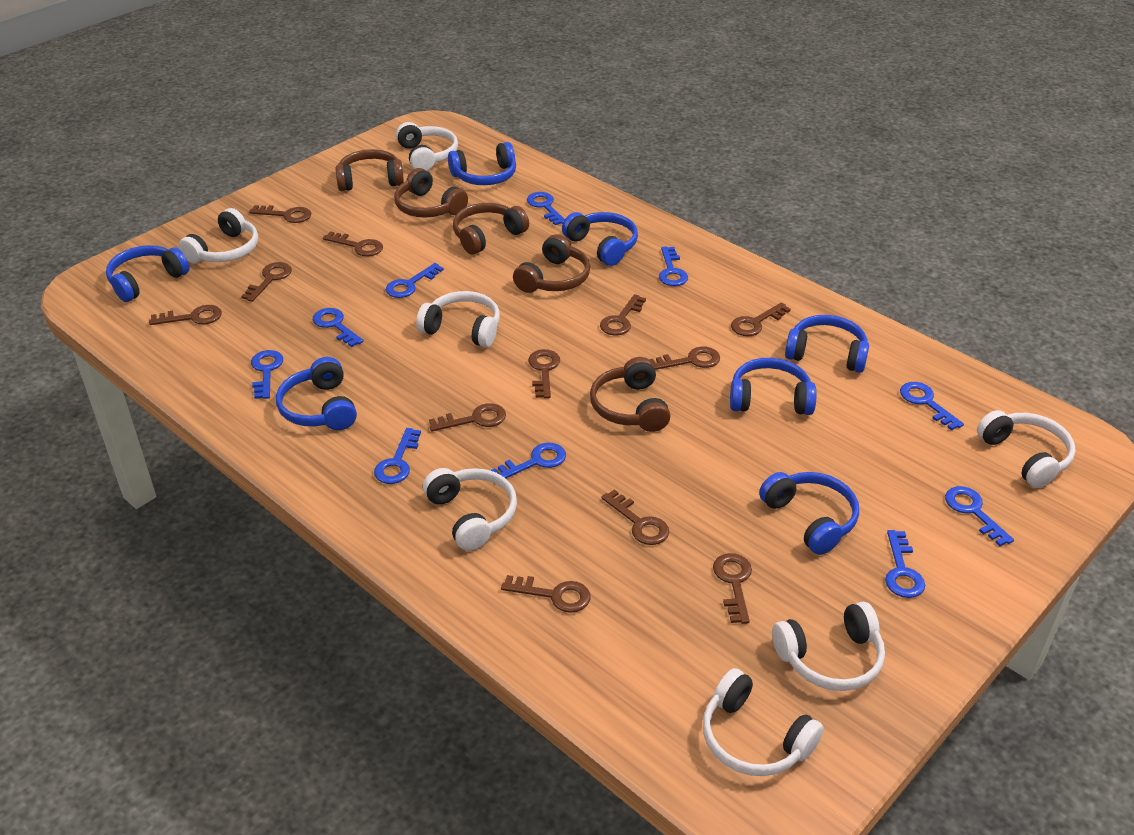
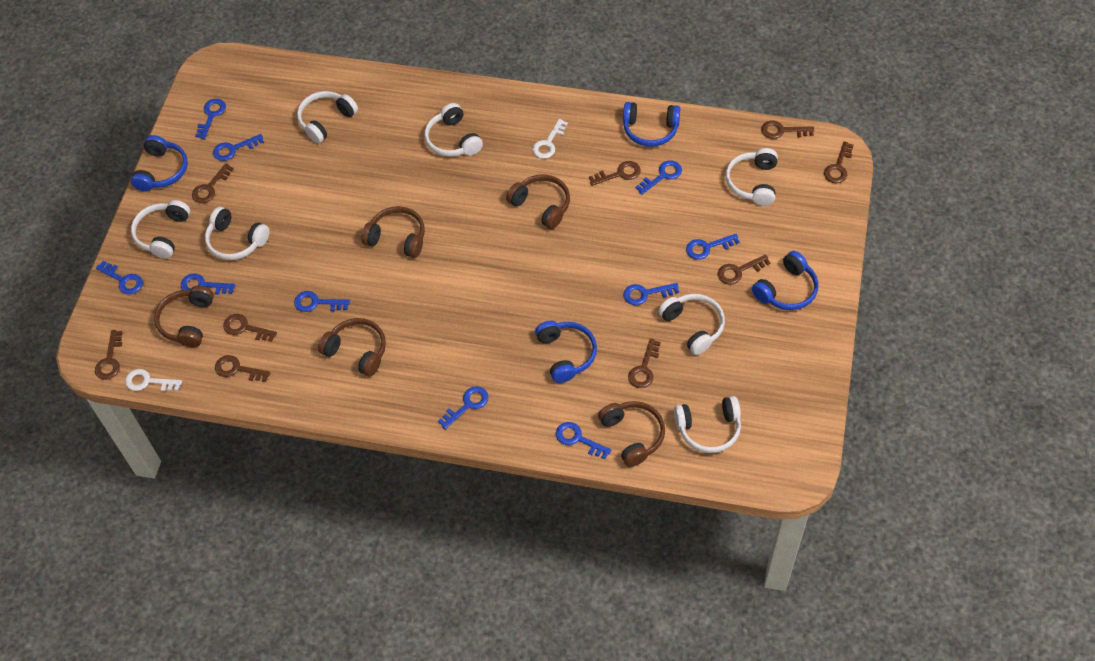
blue headphones: 7 -> 4
brown key: 12 -> 9
white key: 0 -> 2

